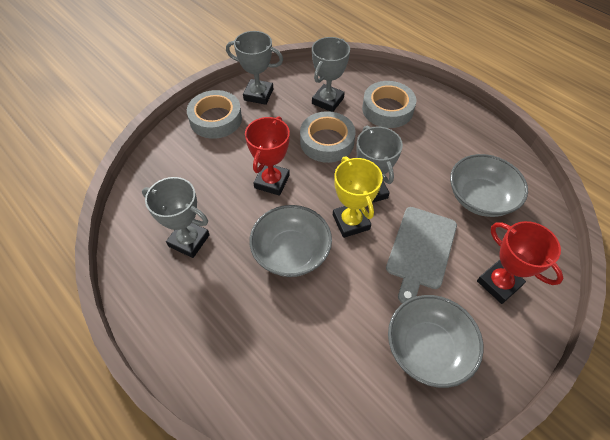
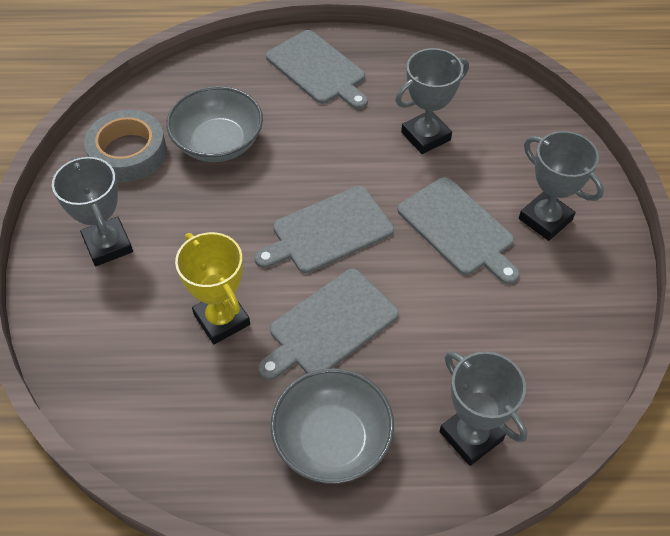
grey bowl: 3 -> 2
grey cutting board: 1 -> 4
grey tape: 3 -> 1
red trophy: 2 -> 0

